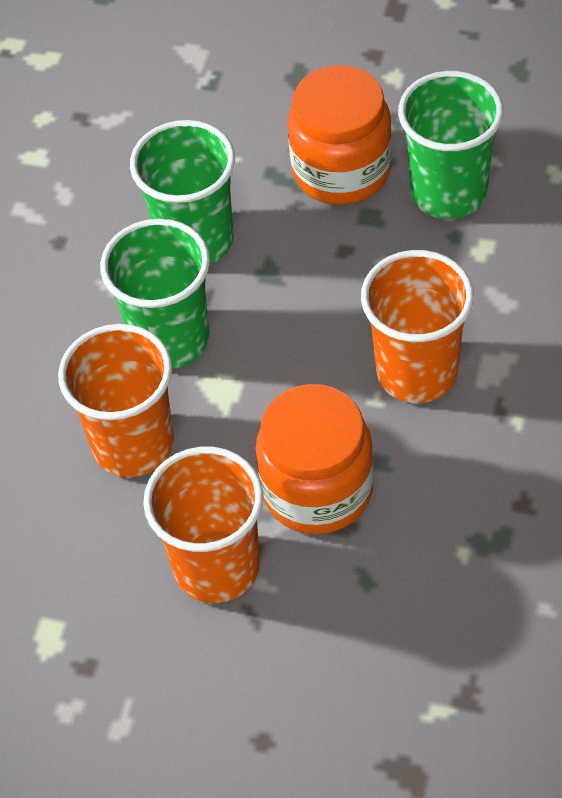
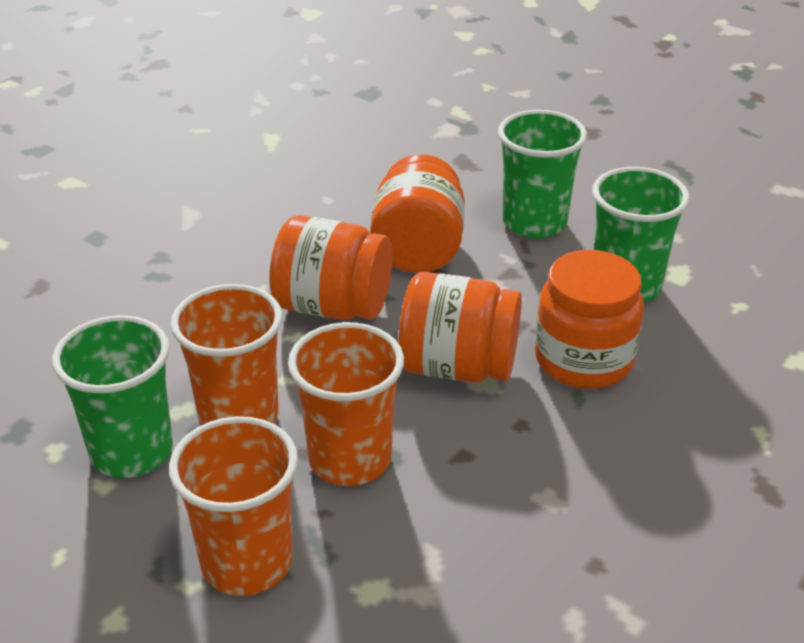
orange jar: 2 -> 4

